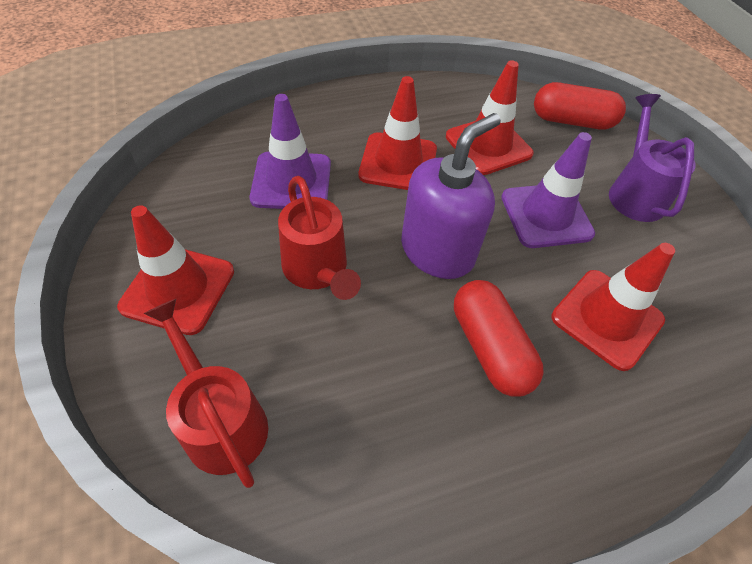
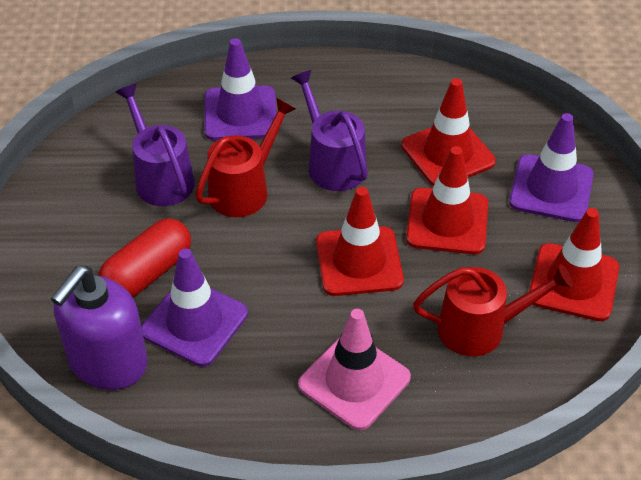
pink traffic cone: 0 -> 1
purple traffic cone: 2 -> 3
purple watering can: 1 -> 2
red capsule: 2 -> 1

